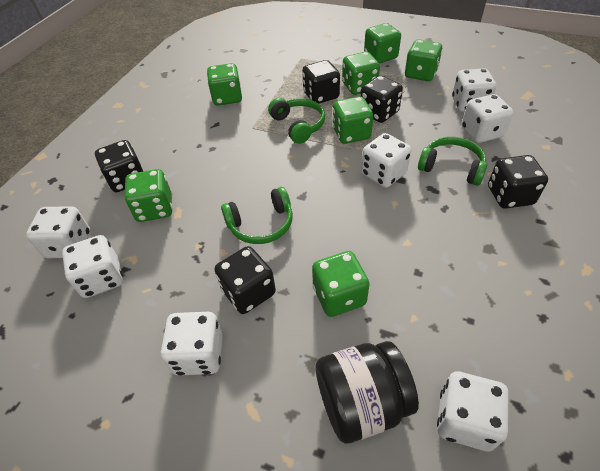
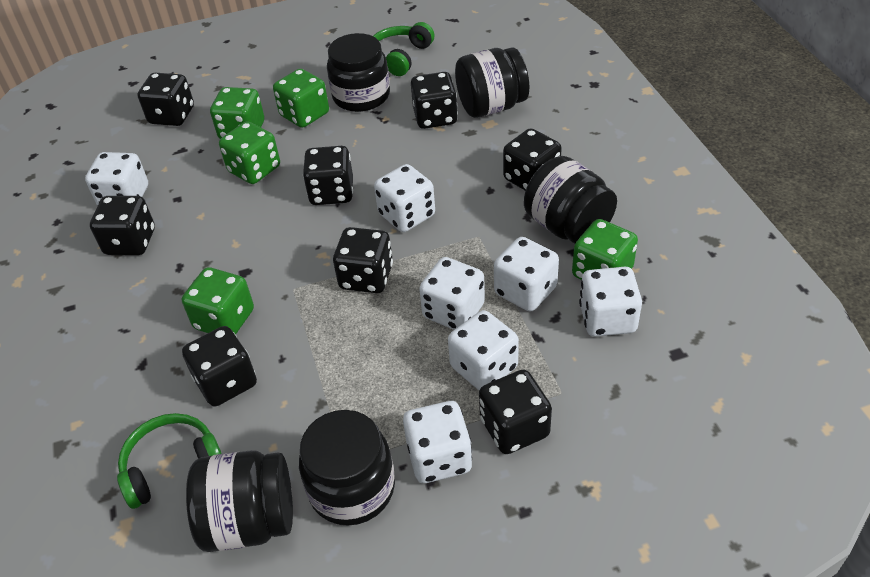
black dice: 5 -> 8
black jar: 1 -> 5
green dice: 7 -> 5
green headphones: 3 -> 2

